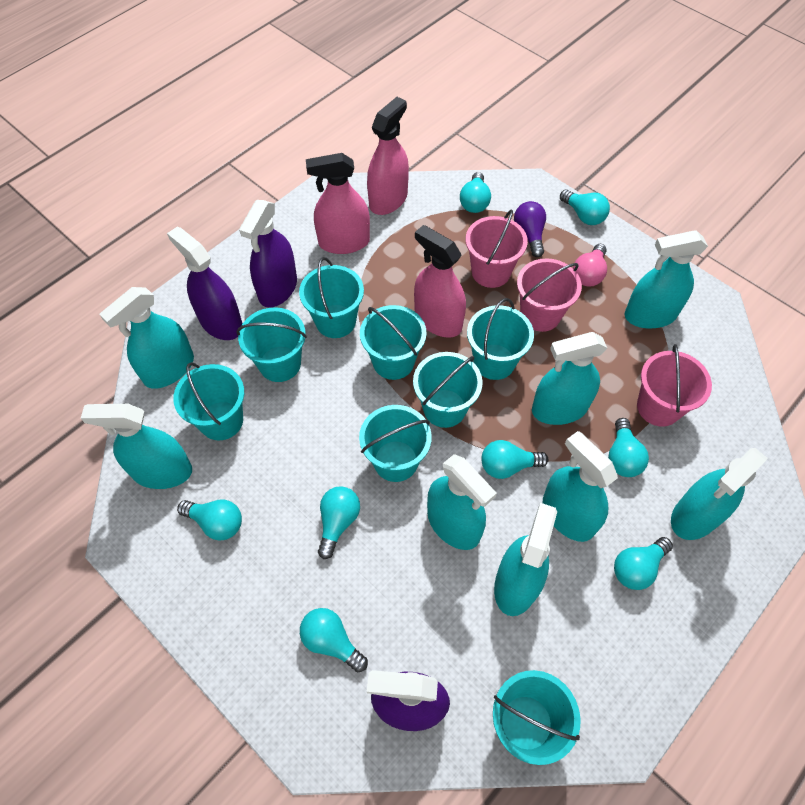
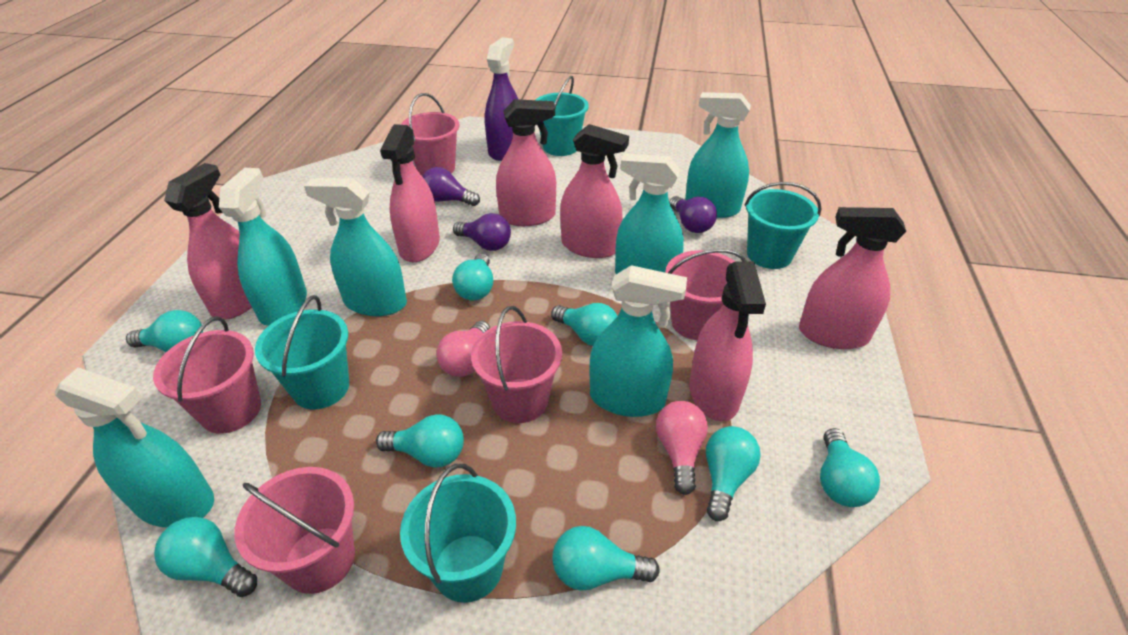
pink bucket: 3 -> 5
pink light bulb: 1 -> 2
pink spray bottle: 3 -> 6
purple light bulb: 1 -> 3
purple spray bottle: 3 -> 1
turquoise bucket: 8 -> 4
turquoise spray bottle: 8 -> 6

